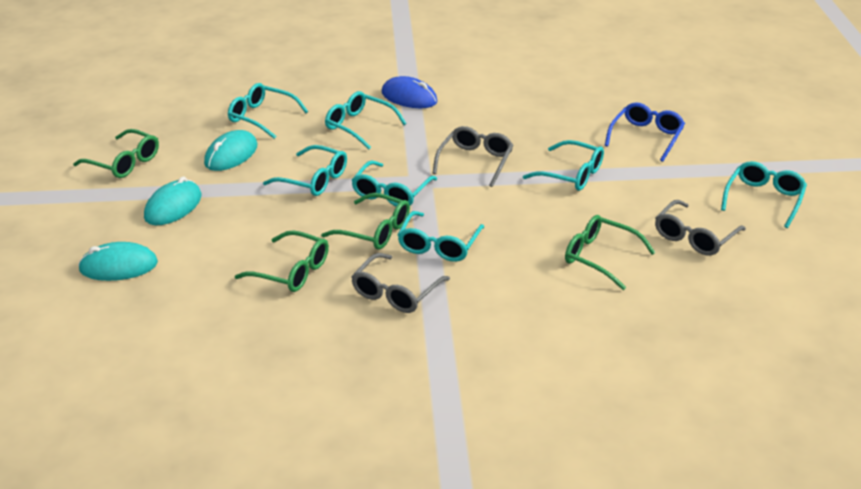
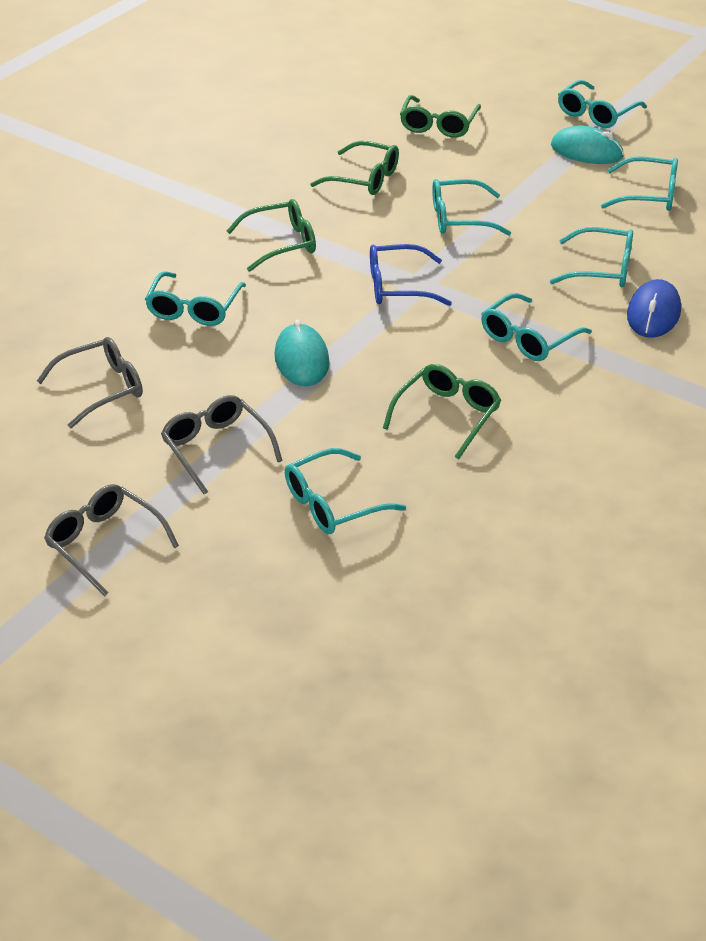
turquoise mouse: 3 -> 2

